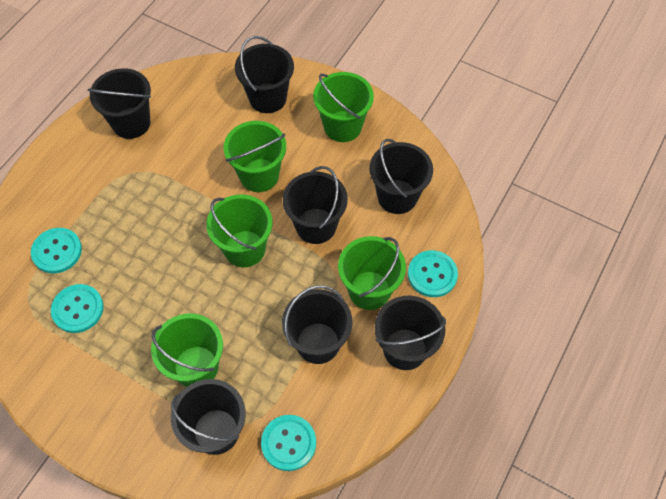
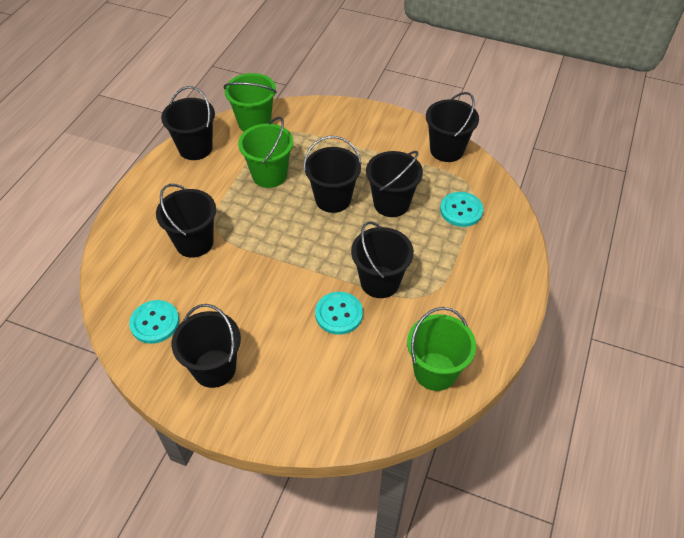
green bucket: 5 -> 3
turquoise button: 4 -> 3

